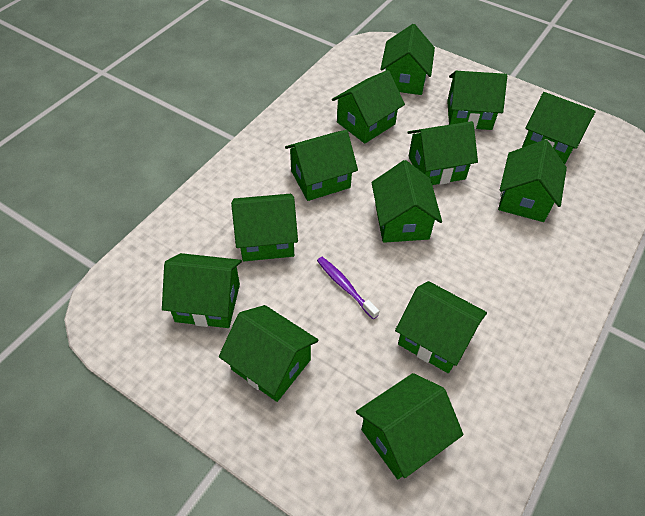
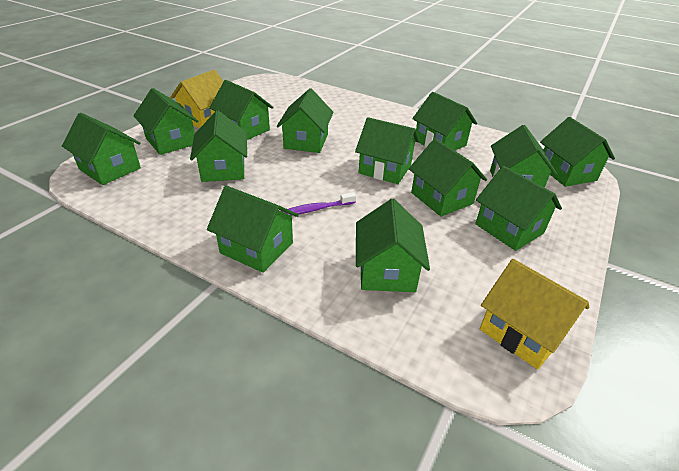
yellow house: 0 -> 2

